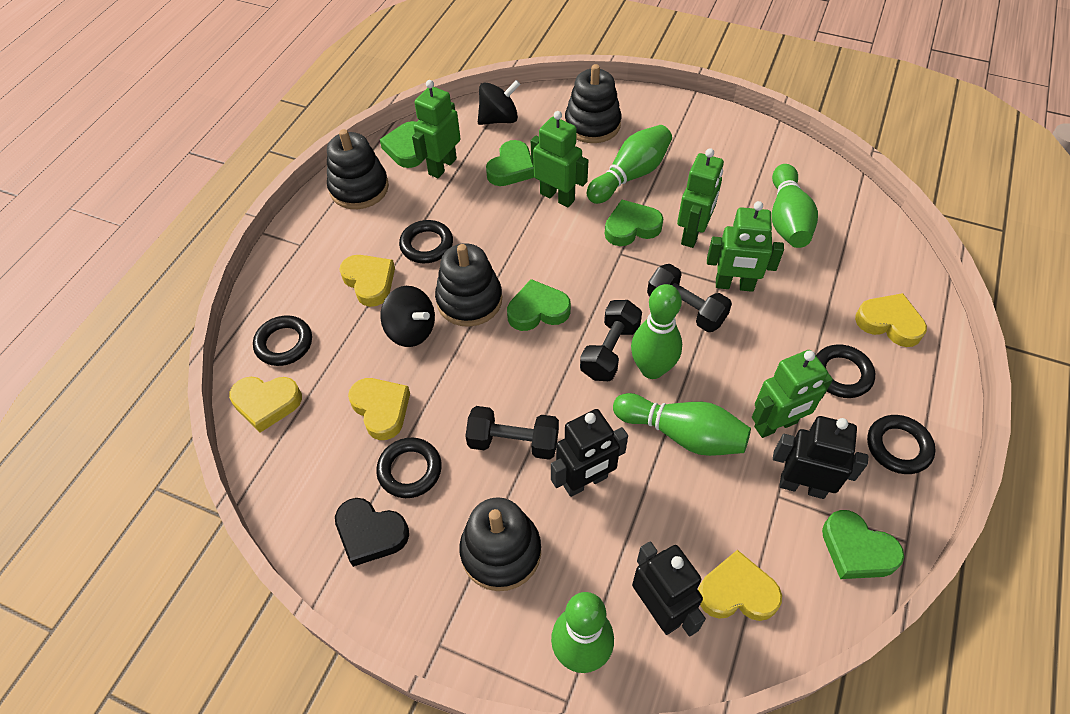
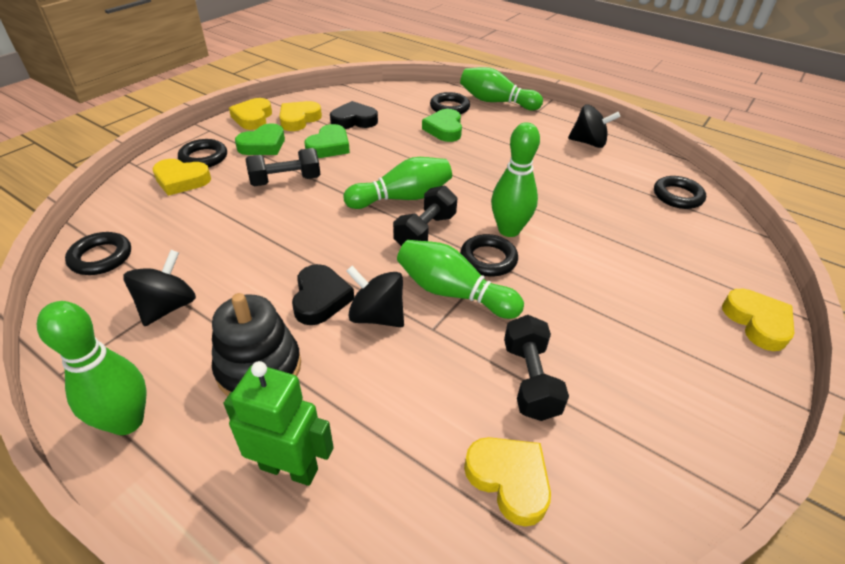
black heart: 1 -> 2
black robot: 3 -> 0
black spinning top: 2 -> 3
black stacking toy: 4 -> 1
green heart: 5 -> 3
green robot: 5 -> 1

